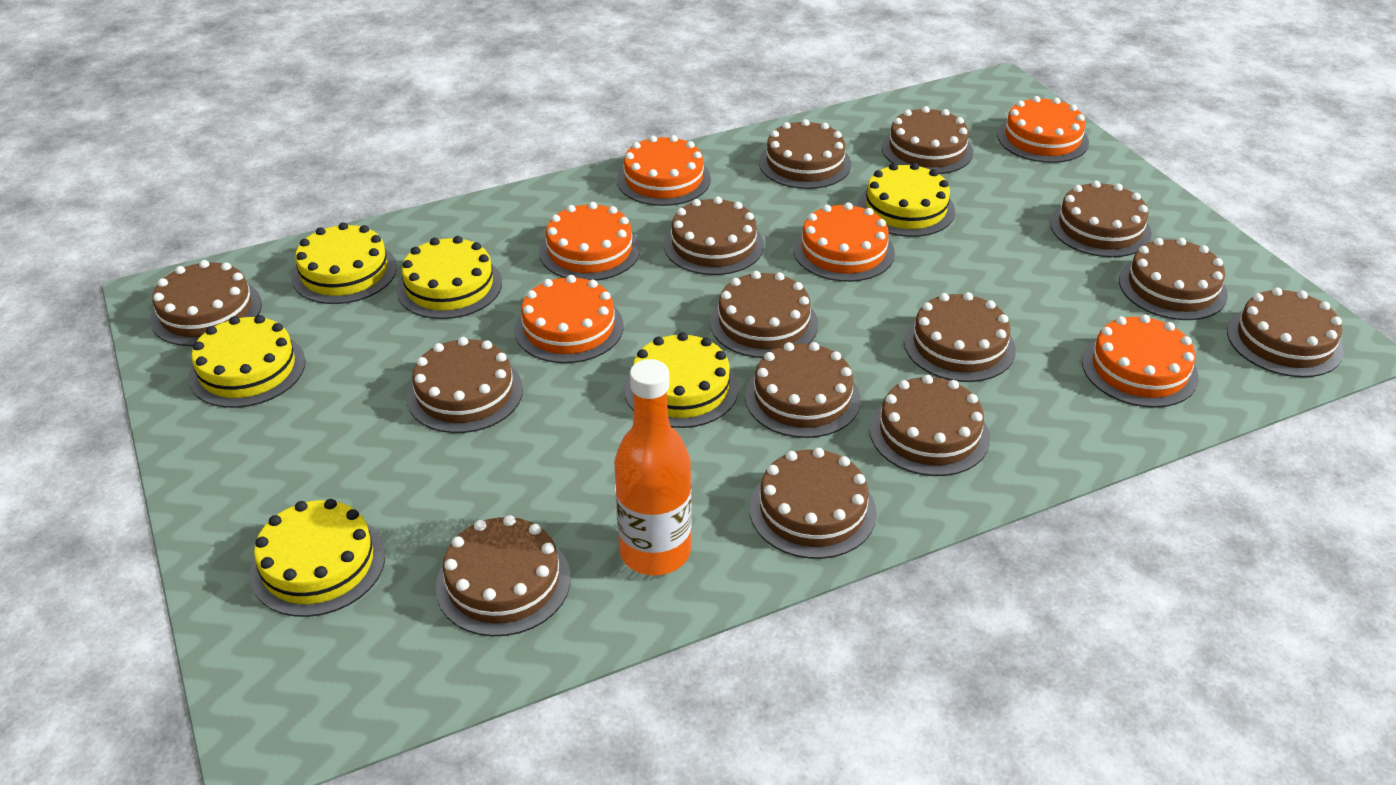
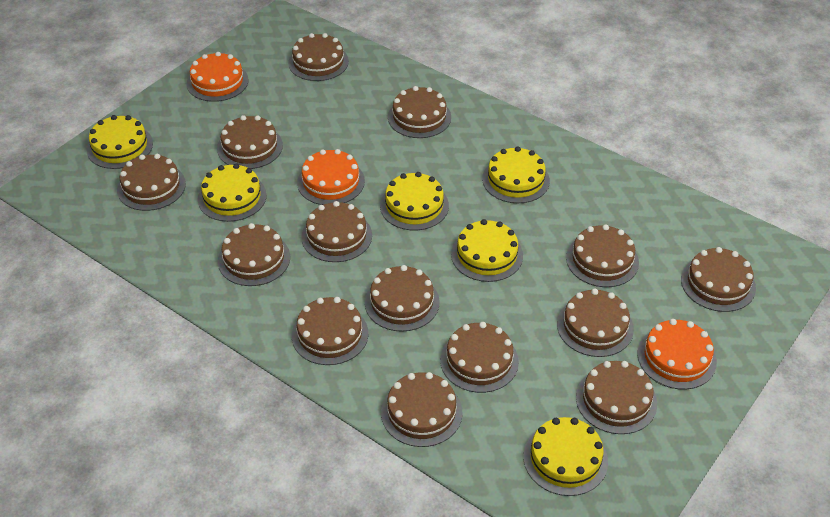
orange bottle: 1 -> 0
orange cake: 6 -> 3

